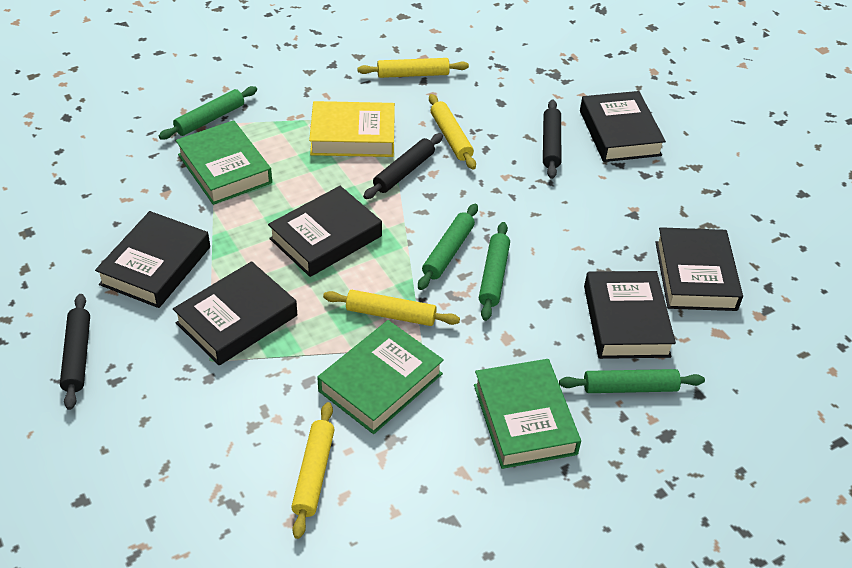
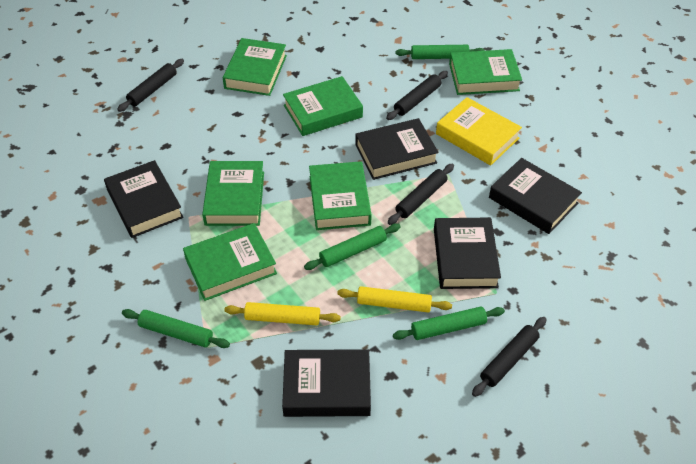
black book: 6 -> 5
black rolling pin: 3 -> 4
green book: 3 -> 6
yellow rolling pin: 4 -> 2

